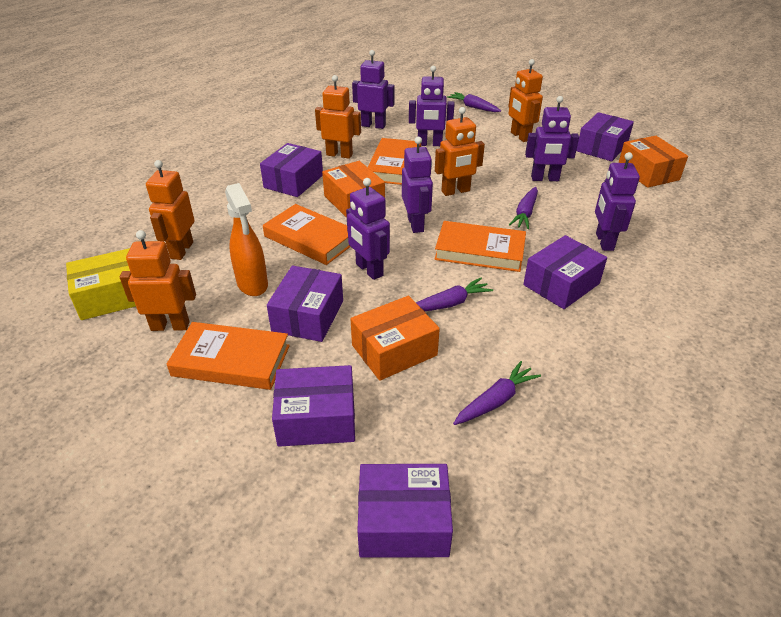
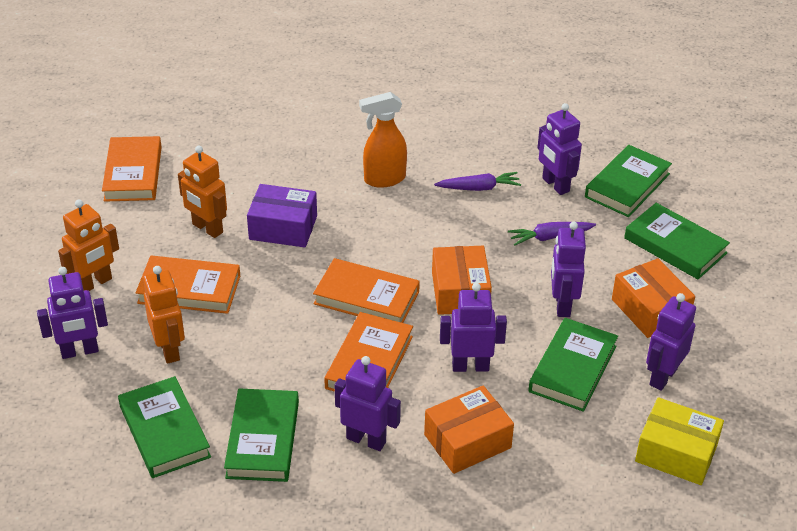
green book: 0 -> 5
orange robot: 5 -> 3
purple box: 6 -> 1
purple carrot: 4 -> 2

